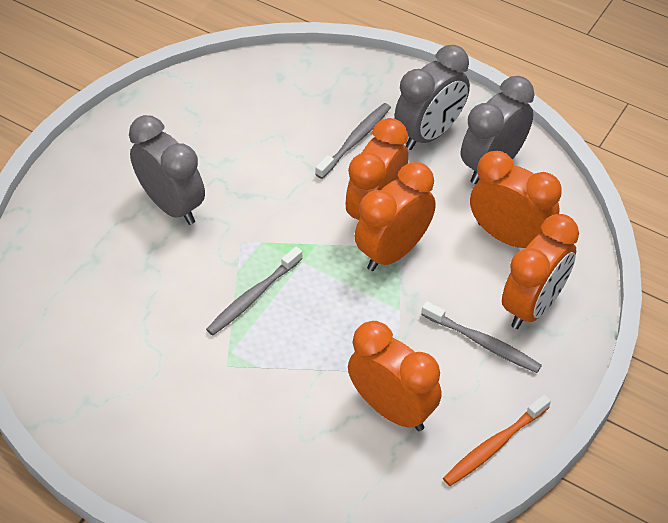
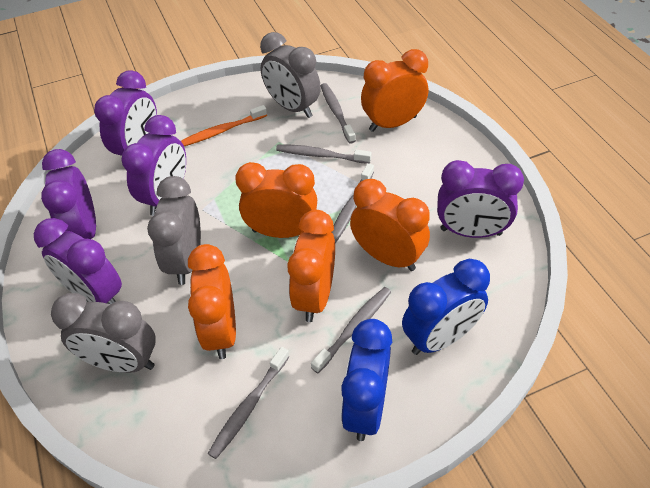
blue clock: 0 -> 2
grey toothbrush: 3 -> 5
purple clock: 0 -> 5

